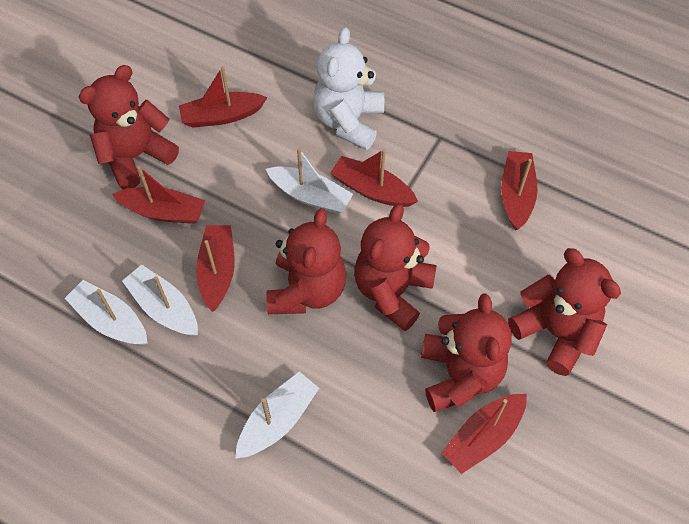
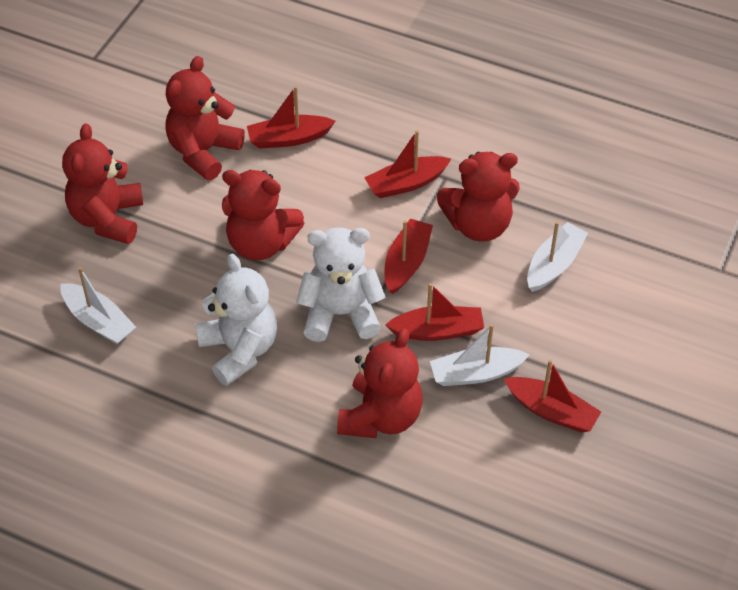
red boat: 6 -> 5
white boat: 4 -> 3
white teddy bear: 1 -> 2

